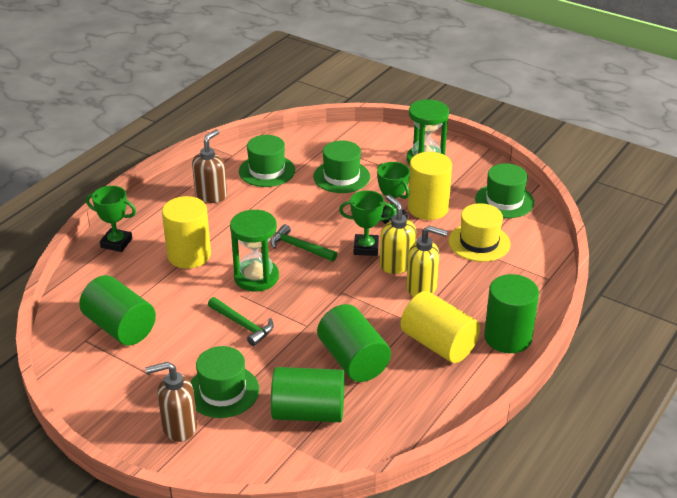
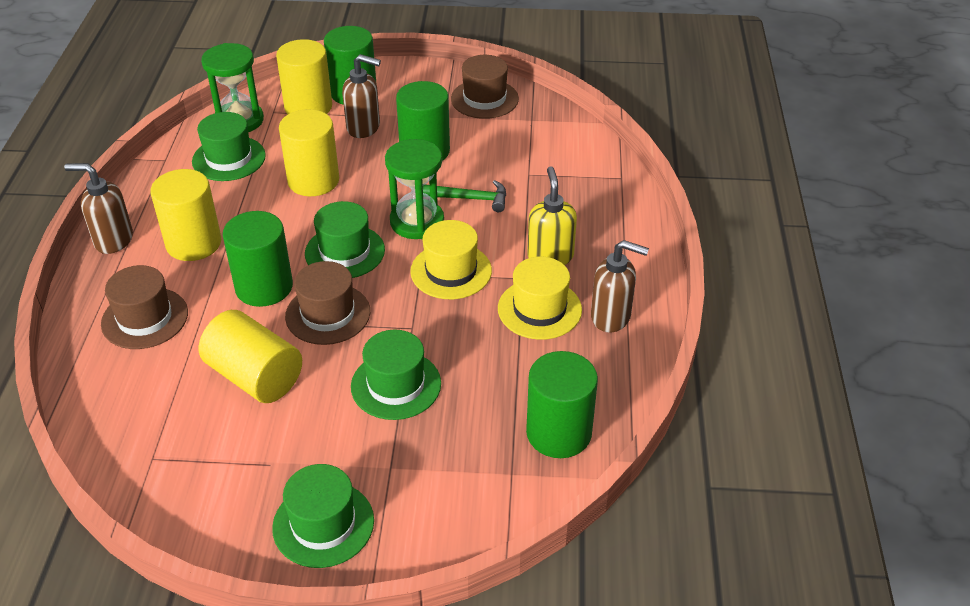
brown hat: 0 -> 3
brown soap dispenser: 2 -> 3
green hammer: 2 -> 1
green trophy: 3 -> 0
yellow cylinder: 3 -> 4
yellow hat: 1 -> 2
yellow soap dispenser: 2 -> 1

